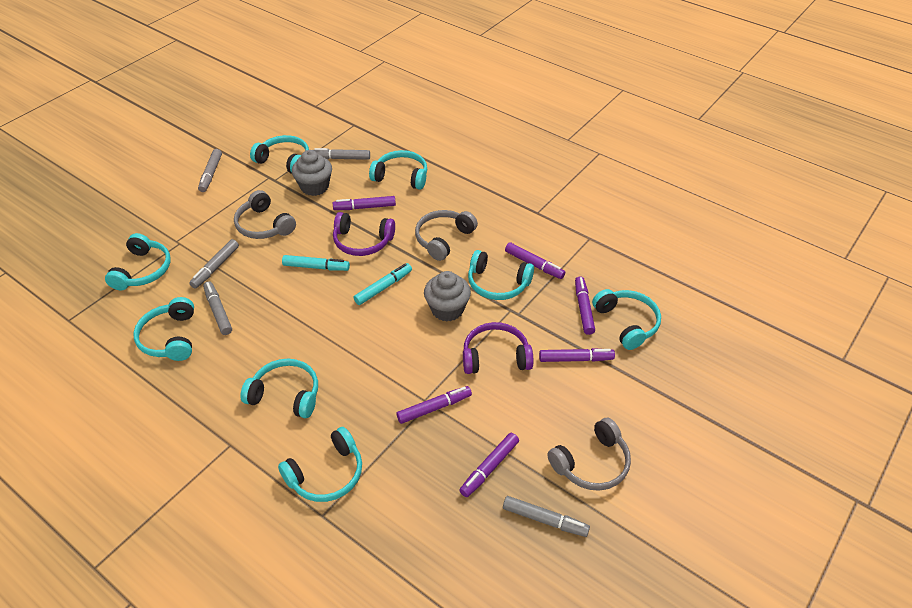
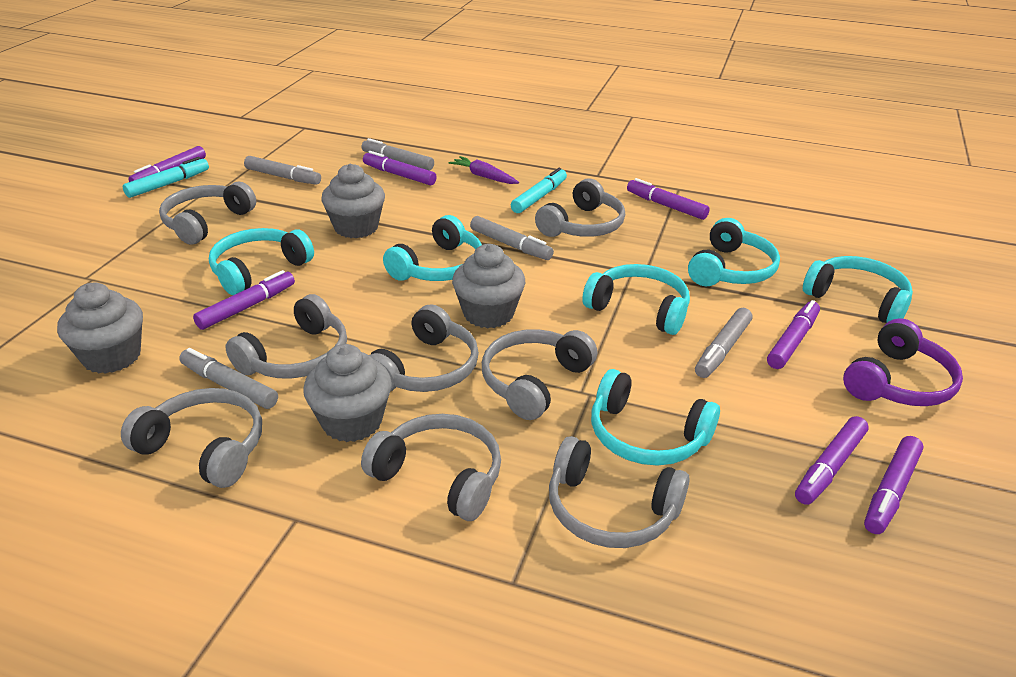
grey cupcake: 2 -> 4
grey headphones: 3 -> 8
purple carrot: 0 -> 1
purple headphones: 2 -> 1
purple marker: 6 -> 7
turquoise headphones: 8 -> 6

